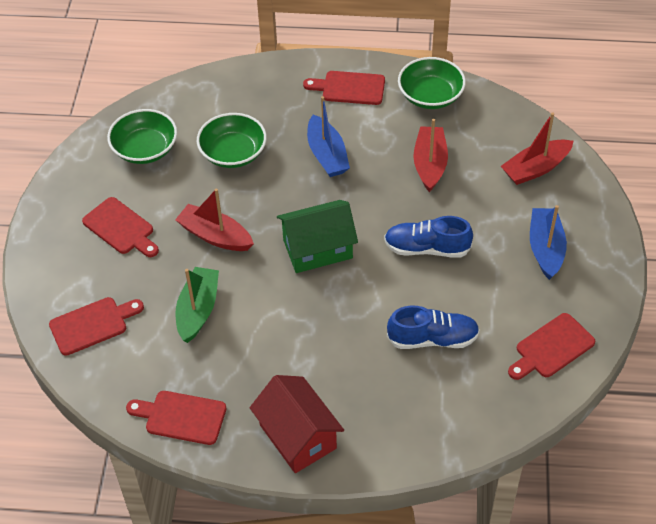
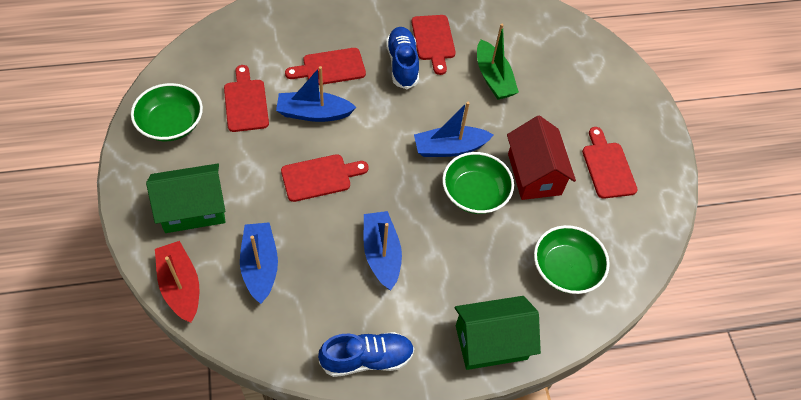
blue boat: 2 -> 4
green house: 1 -> 2
red boat: 3 -> 1

